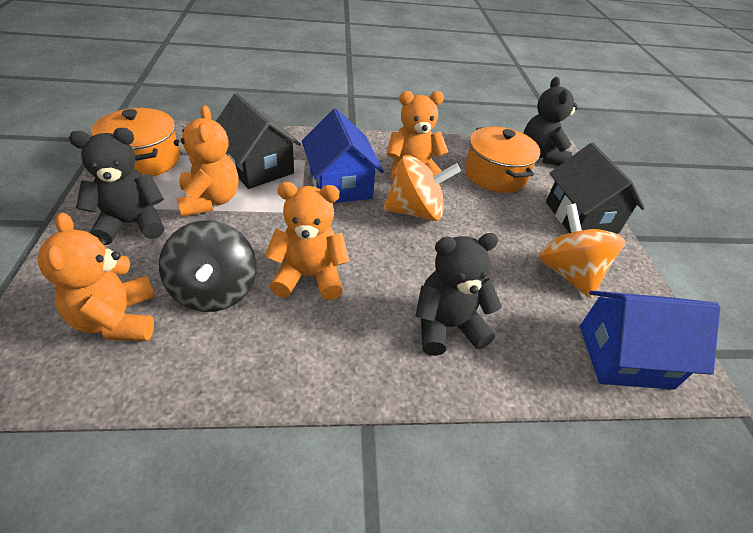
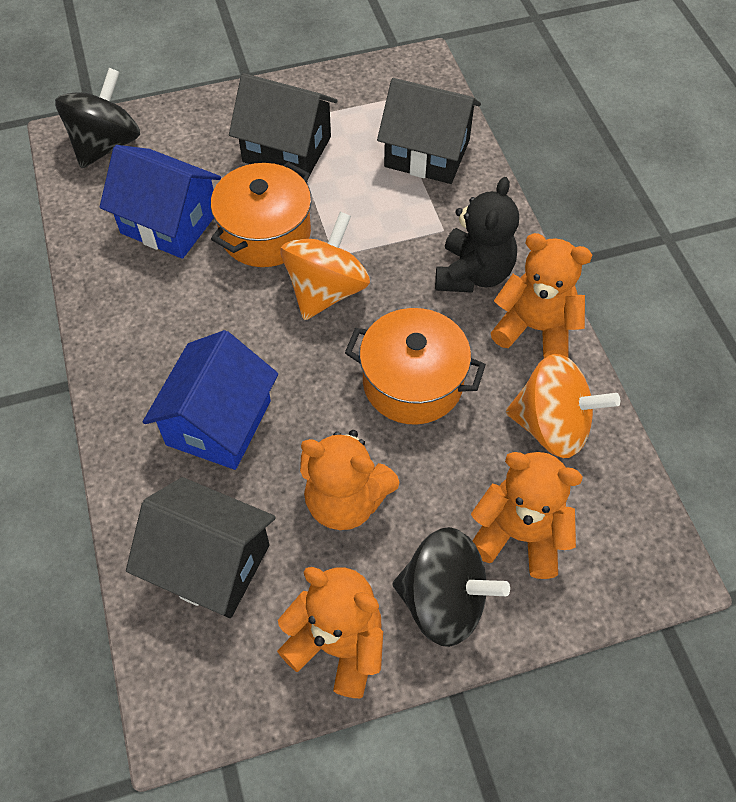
black house: 2 -> 3
black spinning top: 1 -> 2
black teddy bear: 3 -> 1

